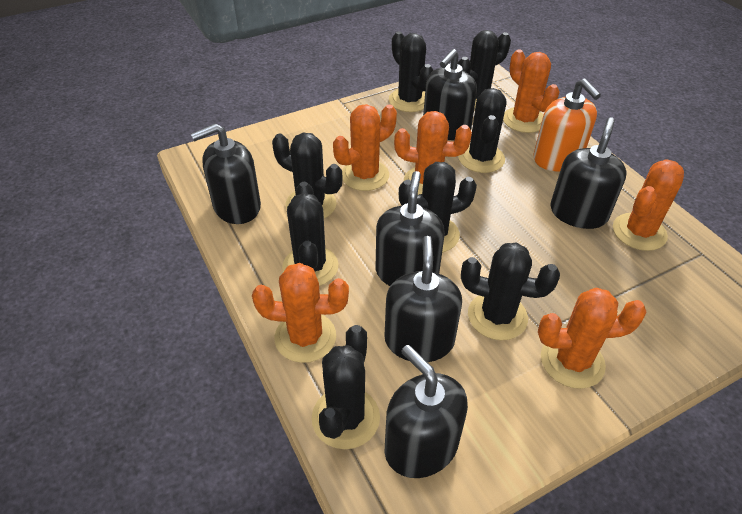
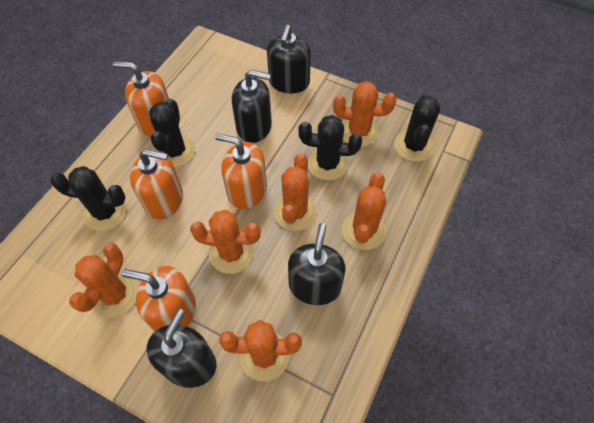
black cactus: 8 -> 4
black soap dispenser: 6 -> 4
orange soap dispenser: 1 -> 4

